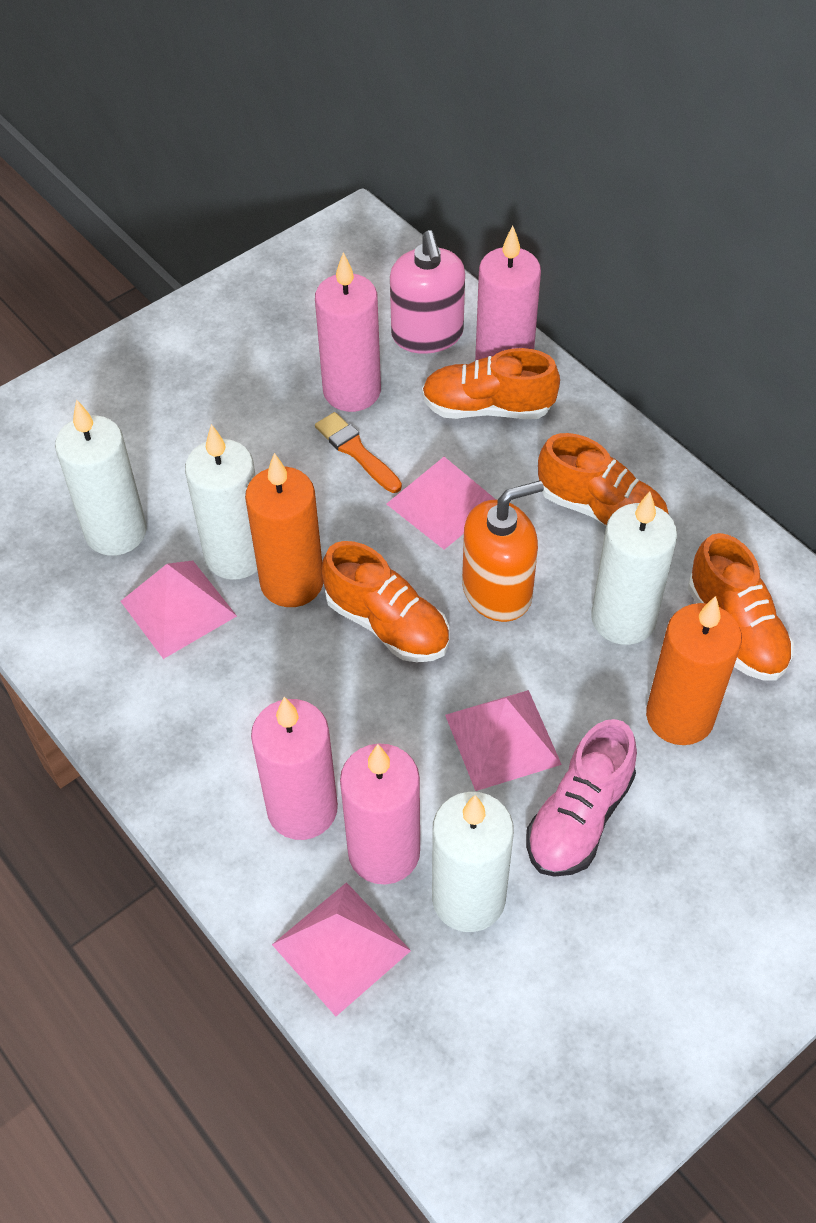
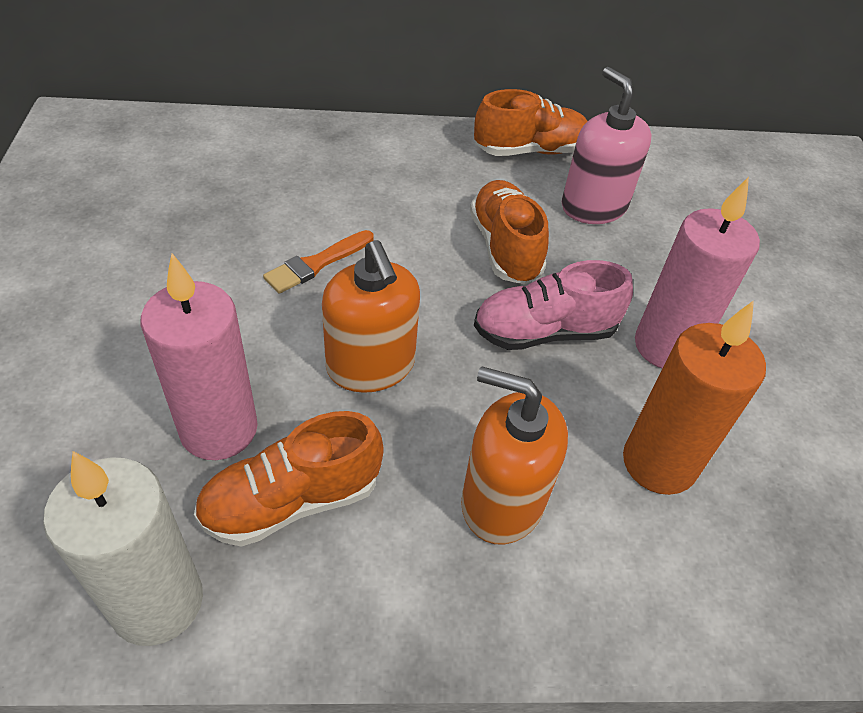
orange candle: 2 -> 1
orange shoe: 4 -> 3
orange soap dispenser: 1 -> 2
pink candle: 4 -> 2
pink pyramid: 4 -> 0
white candle: 4 -> 1

